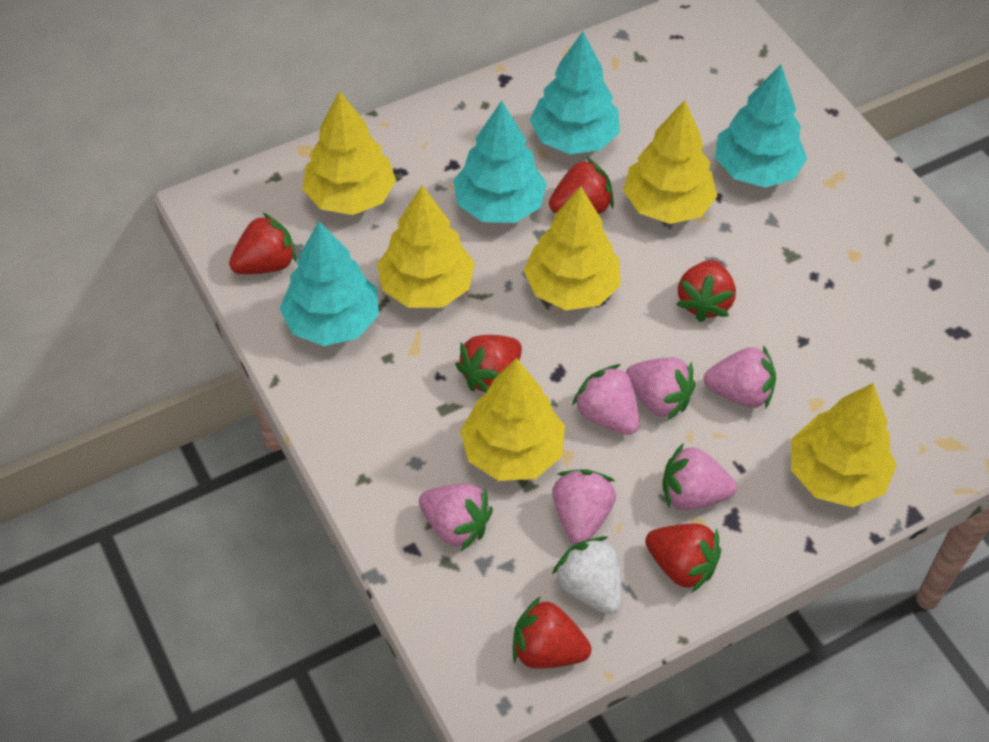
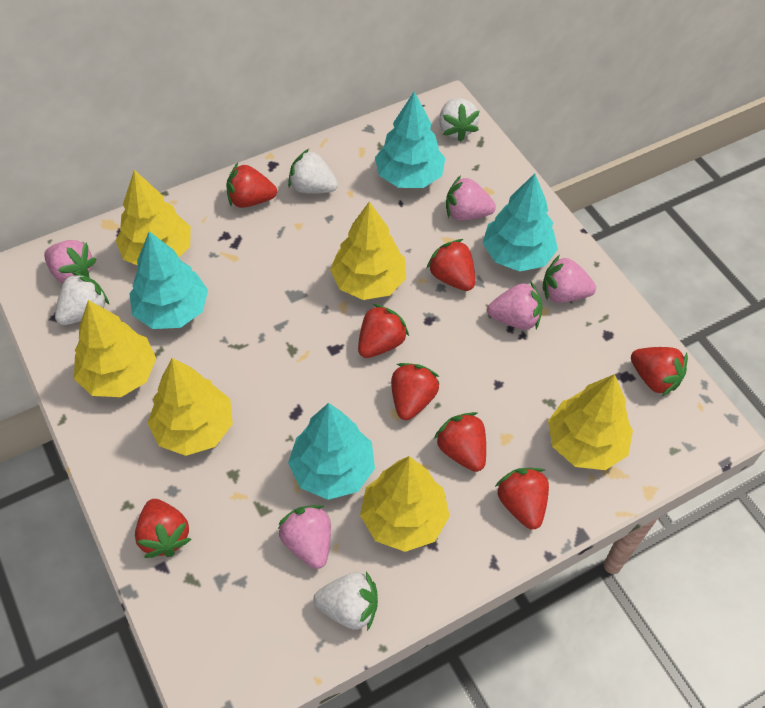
pink strawberry: 6 -> 5
red strawberry: 6 -> 8
white strawberry: 1 -> 4

